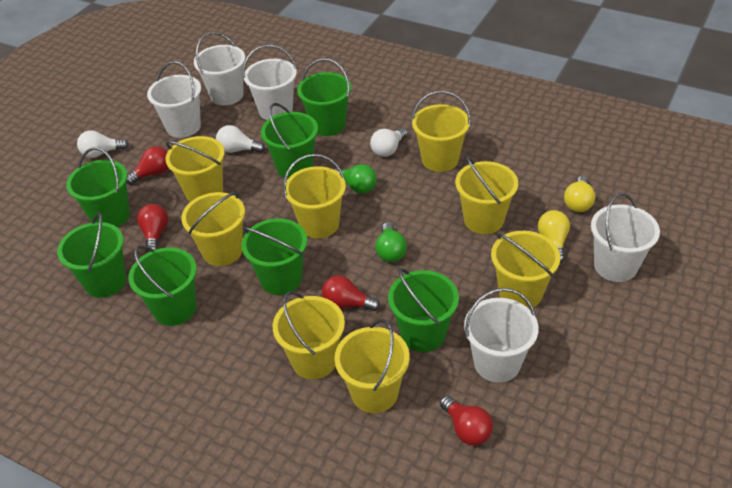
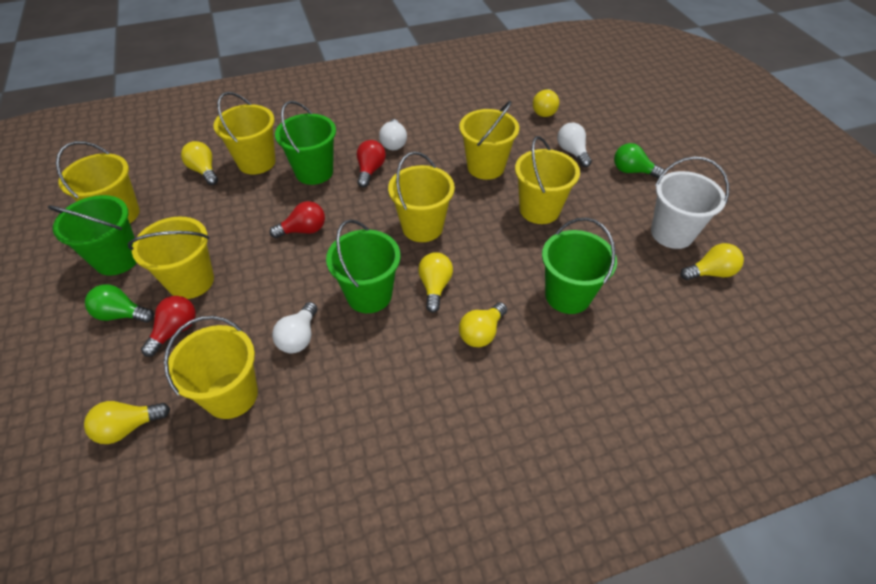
green bucket: 7 -> 4
red light bulb: 4 -> 3
white bucket: 5 -> 1
yellow bucket: 8 -> 7
yellow light bulb: 2 -> 6

